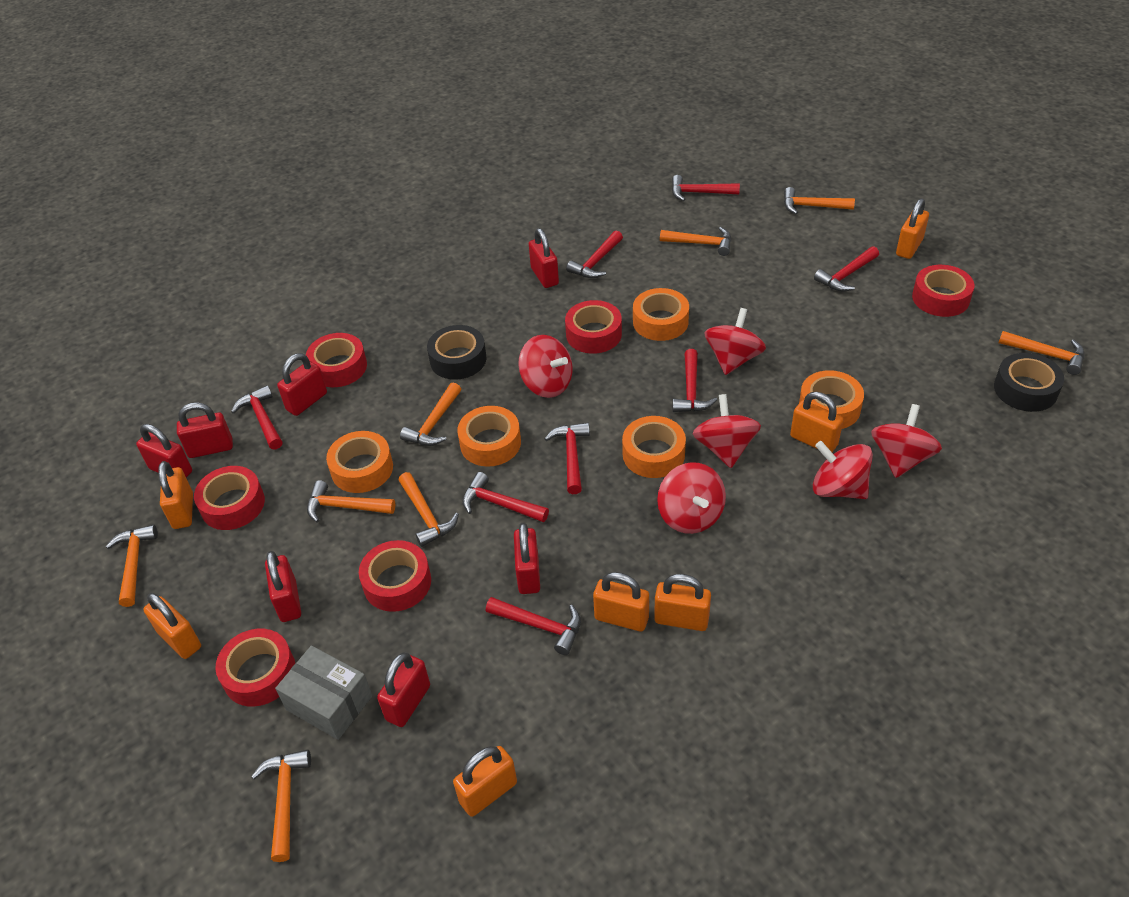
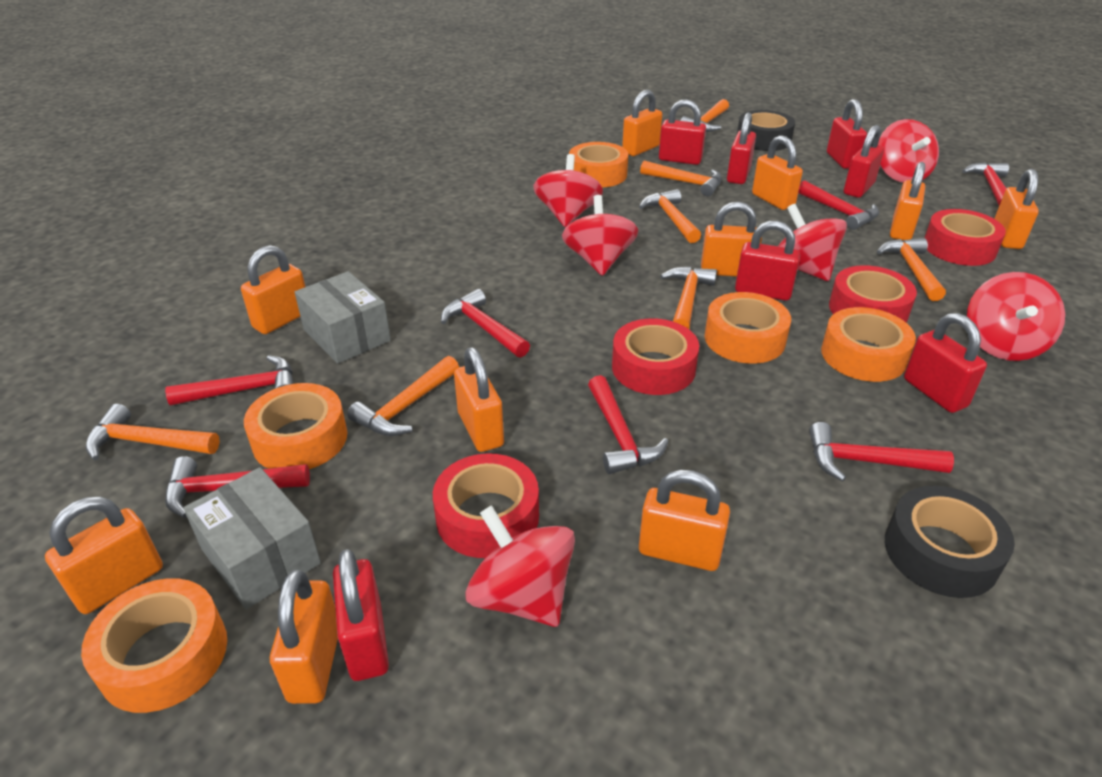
grey box: 1 -> 2
orange hammer: 8 -> 7
orange padlock: 7 -> 10
red hammer: 8 -> 7
red tape: 6 -> 4

